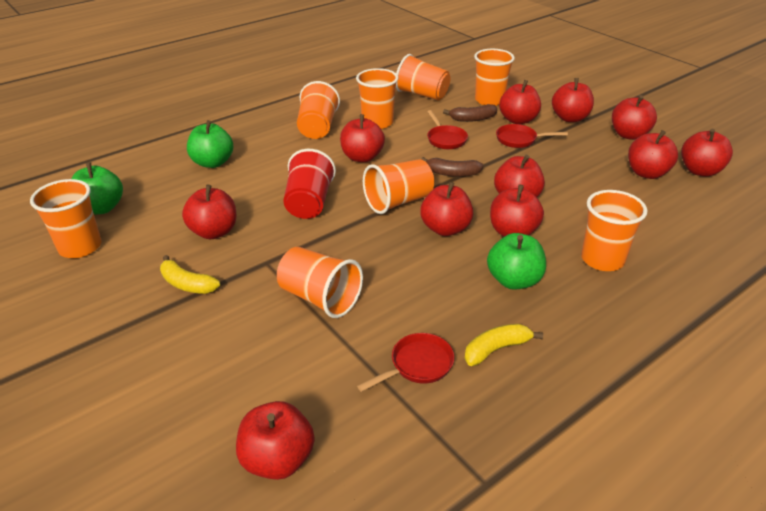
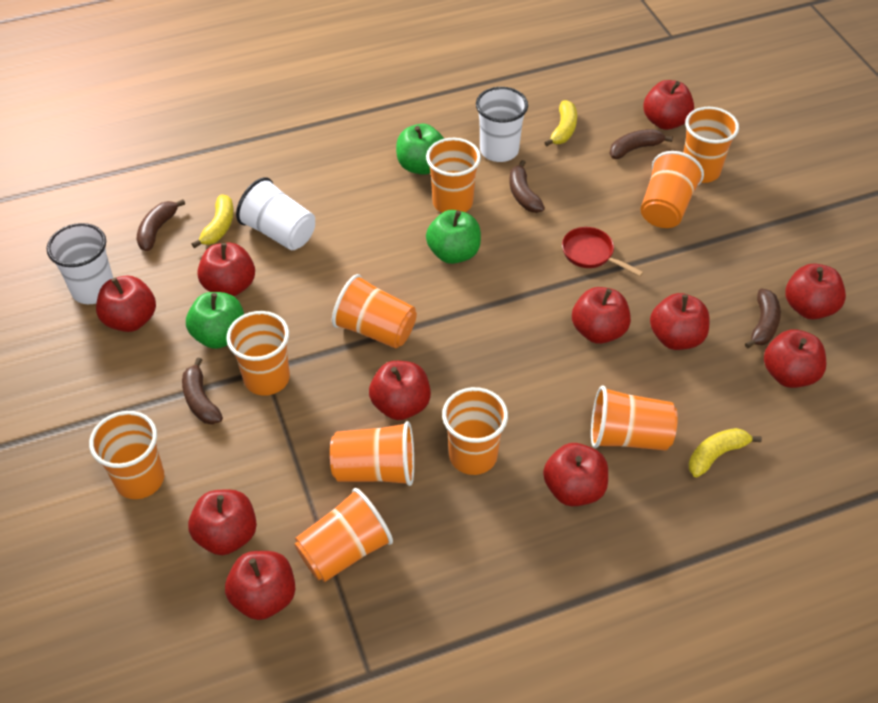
brown banana: 2 -> 5
orange cup: 8 -> 10
red cup: 1 -> 0
red pan: 3 -> 1
white cup: 0 -> 3
yellow banana: 2 -> 3

